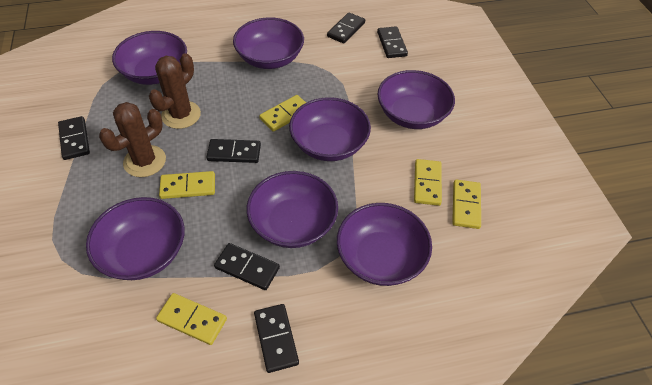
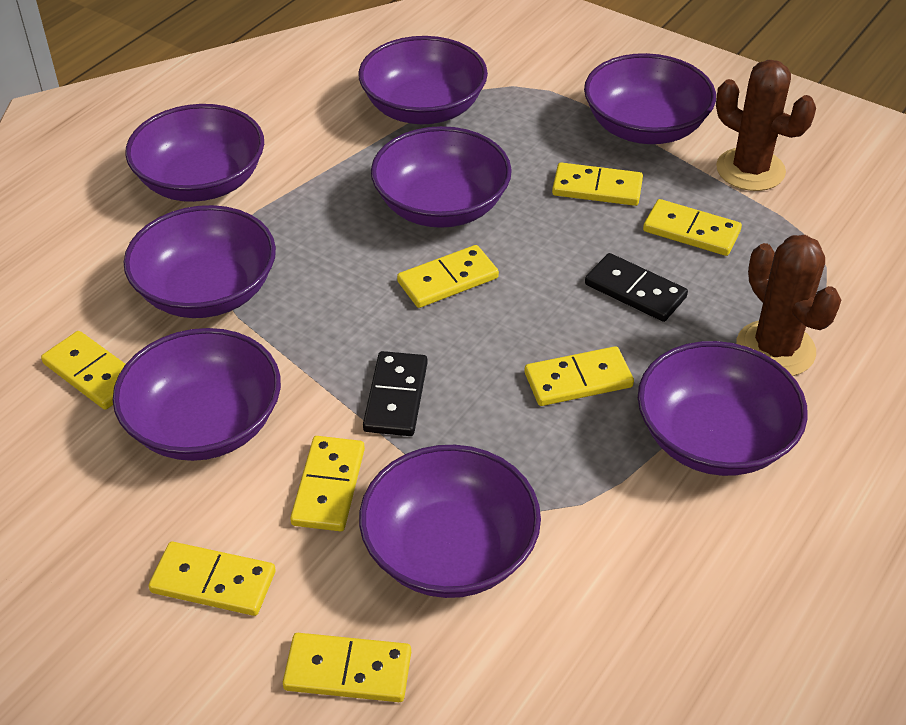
black domino: 6 -> 2
purple bowl: 7 -> 8
yellow domino: 5 -> 8

